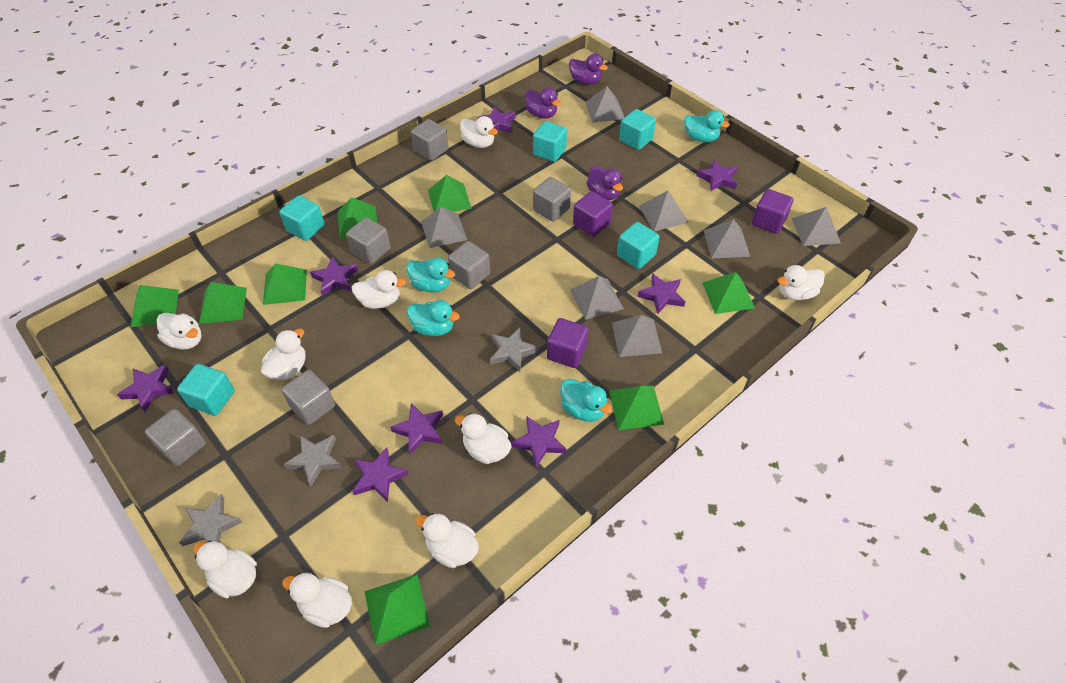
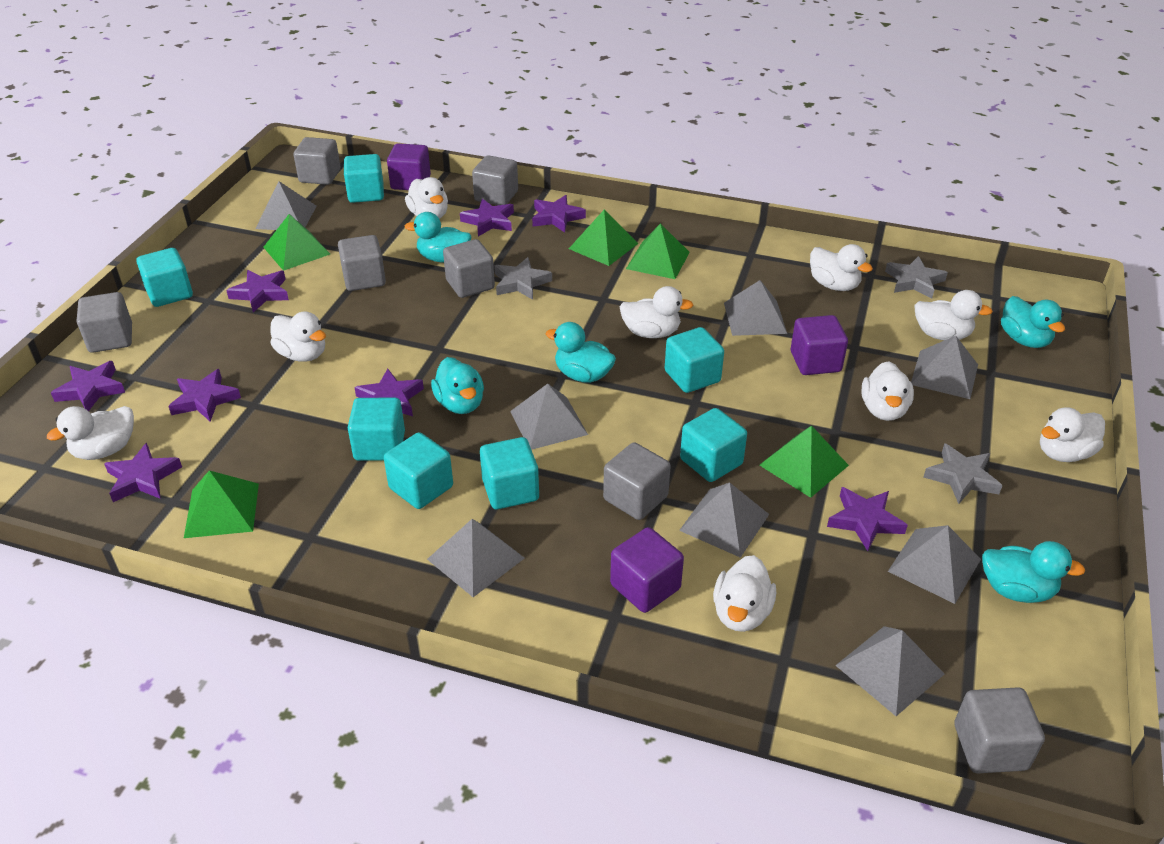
green pyramid: 8 -> 5
grey cube: 6 -> 7
grey pyramid: 7 -> 8
purple duck: 3 -> 0
turquoise cube: 5 -> 7
turquoise duck: 4 -> 5

